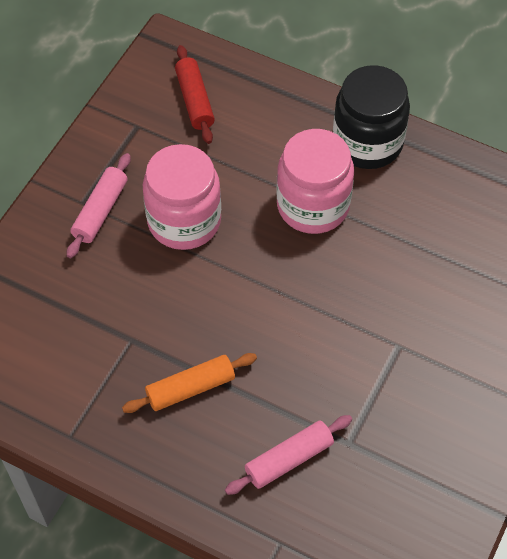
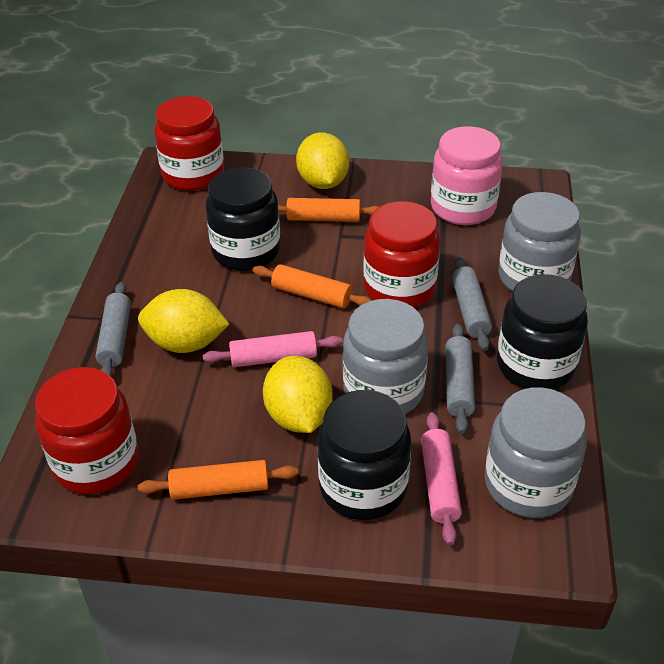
black jar: 1 -> 3
grey jar: 0 -> 3
grey rolling pin: 0 -> 3
orange rolling pin: 1 -> 3
pink jar: 2 -> 1
red jar: 0 -> 3
red rolling pin: 1 -> 0
yellow lemon: 0 -> 3

